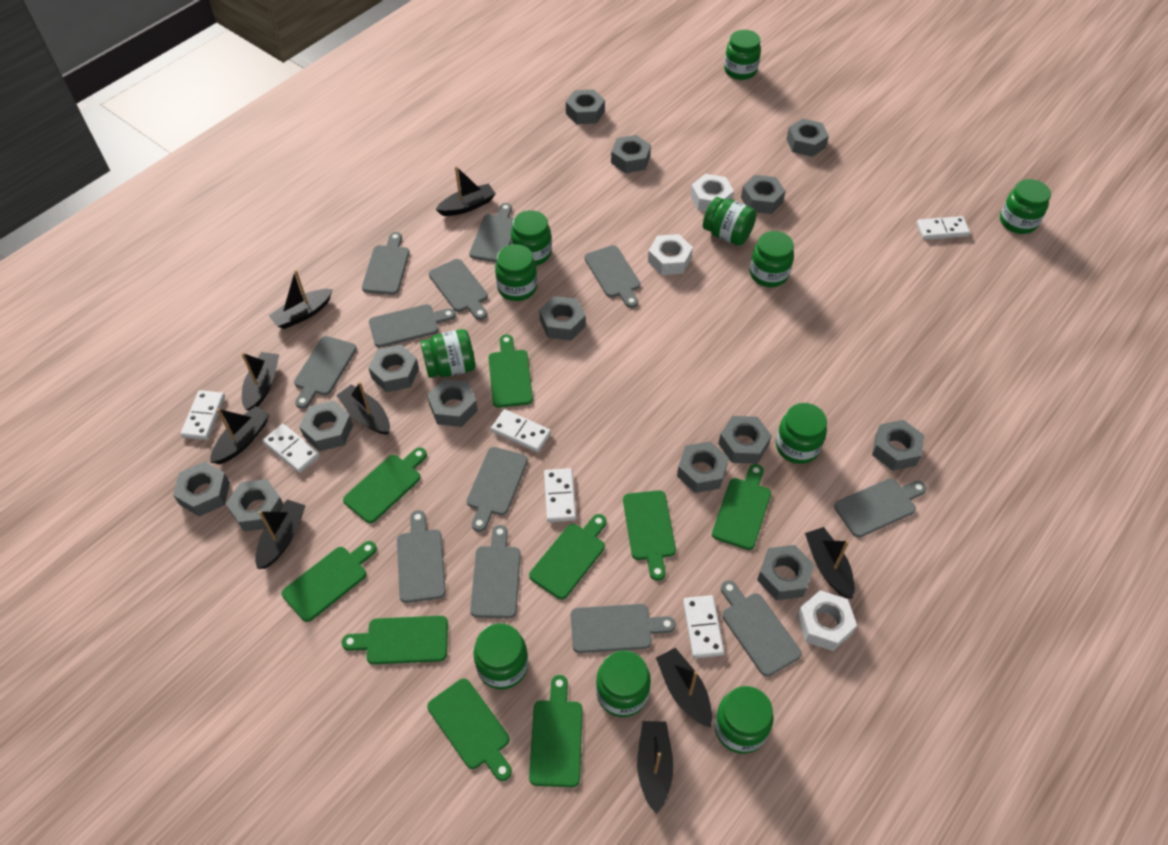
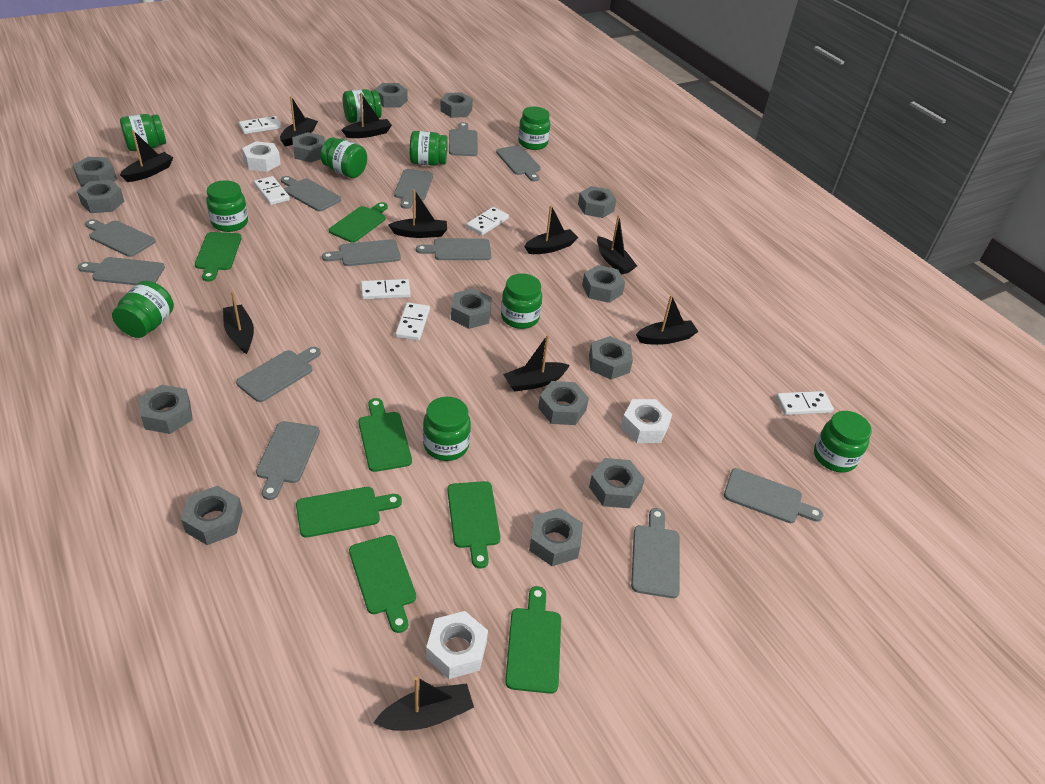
black boat: 9 -> 10
green cutting board: 9 -> 7
green jar: 11 -> 10

